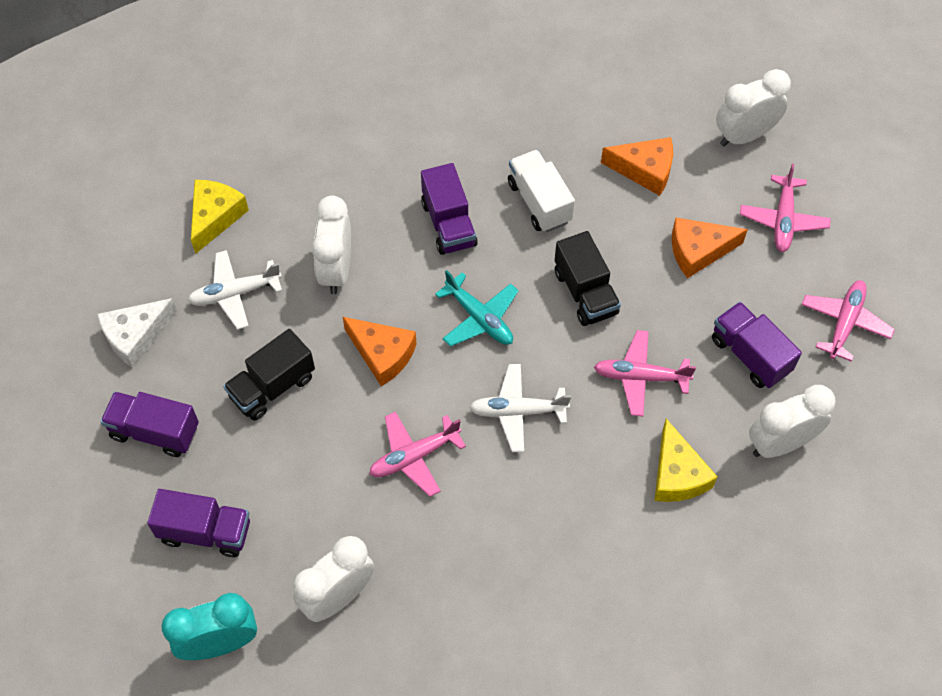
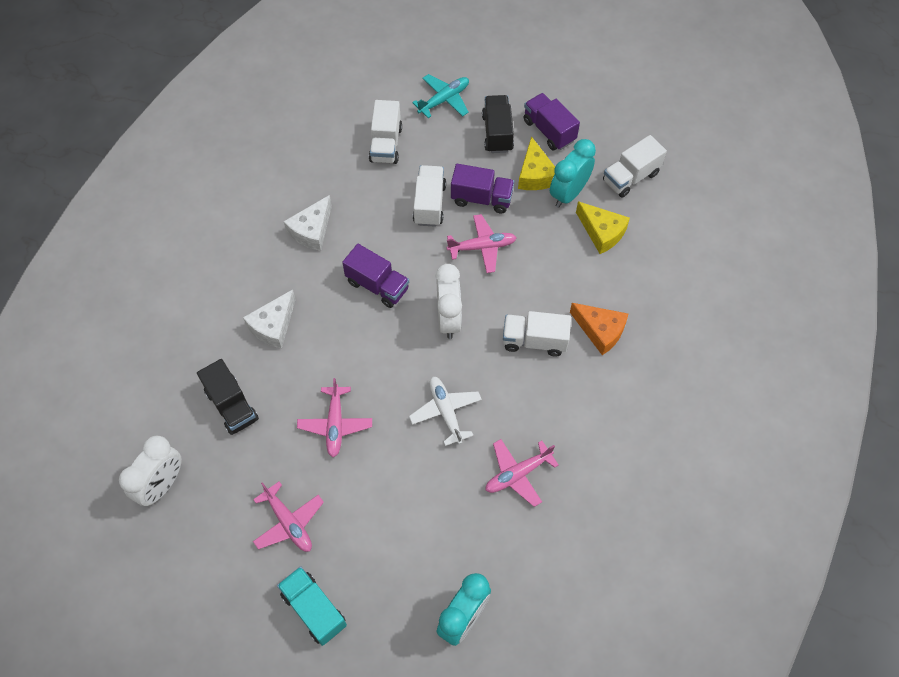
orange cheese: 3 -> 1
purple truck: 4 -> 3
turquoise clock: 1 -> 2
turquoise truck: 0 -> 1
white cheese: 1 -> 2
white clock: 4 -> 2
white plane: 2 -> 1
white truck: 1 -> 4

